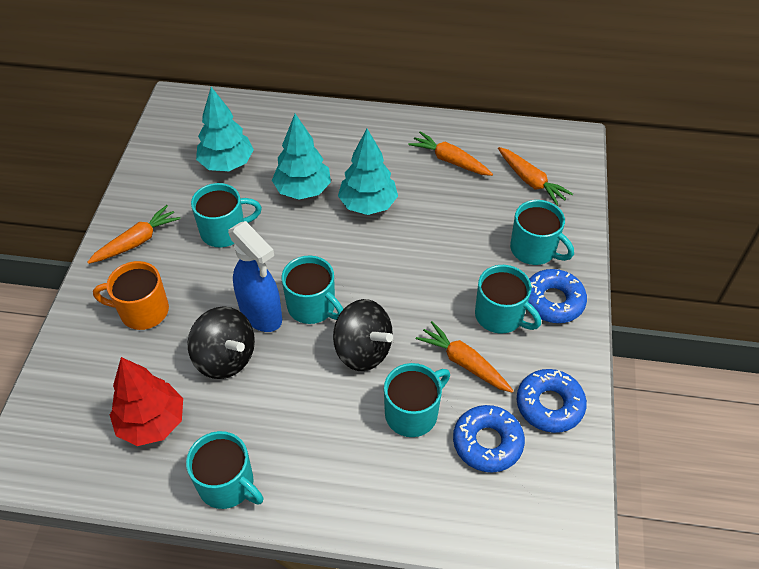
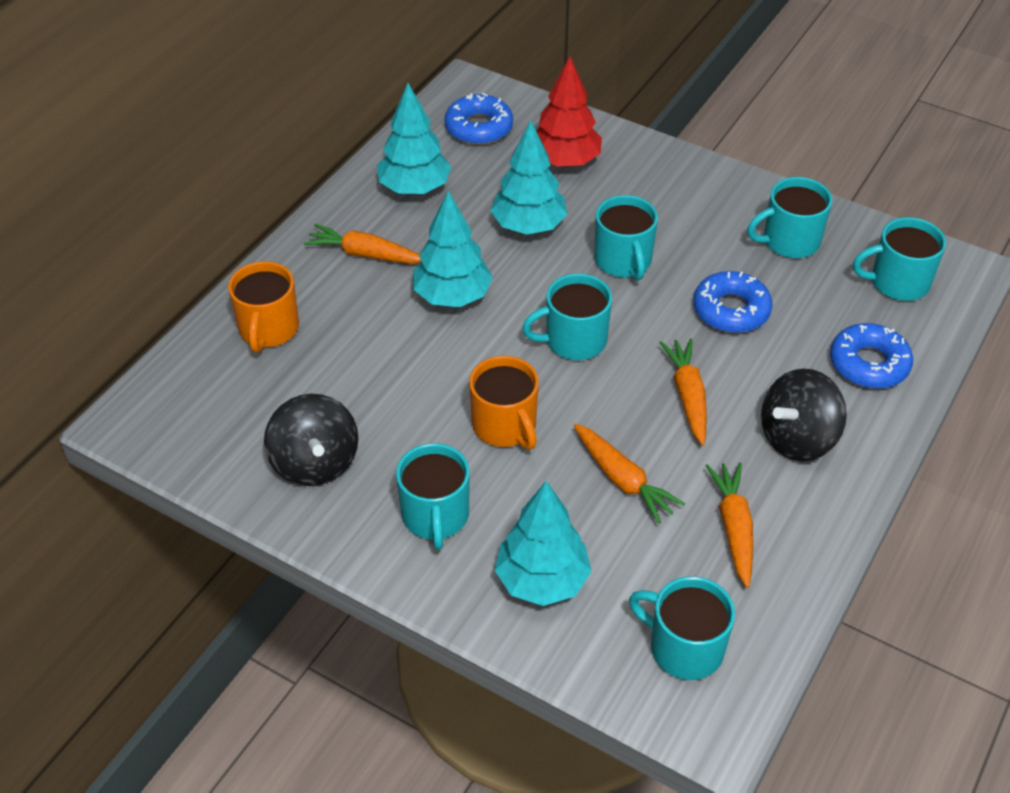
blue spray bottle: 1 -> 0
orange mug: 1 -> 2
turquoise tree: 3 -> 4

